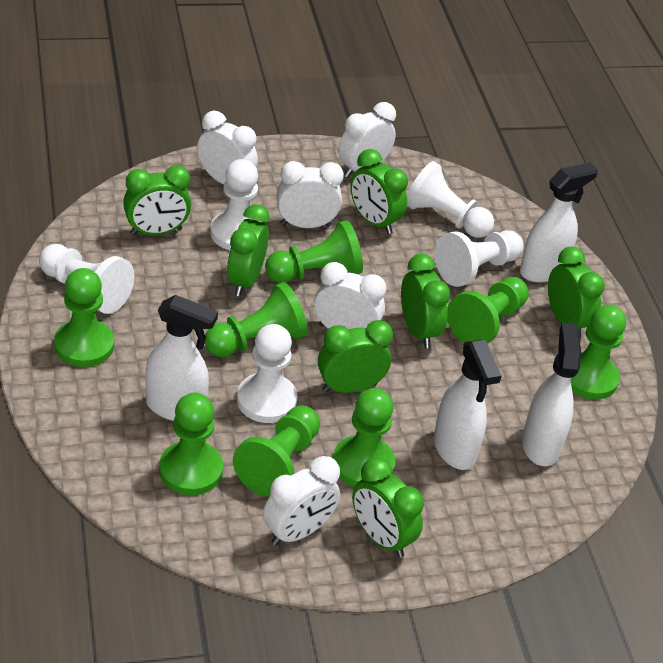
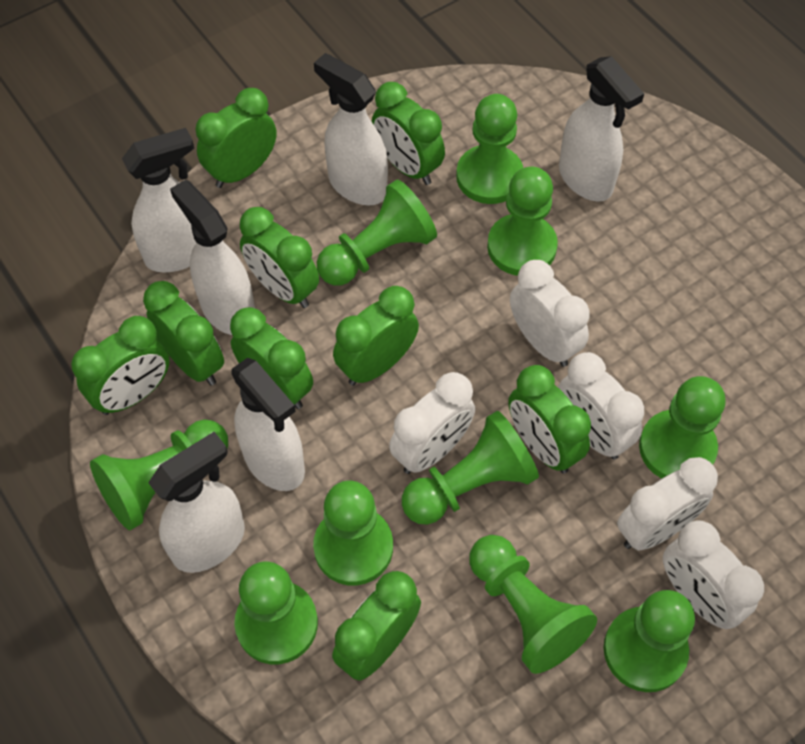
green clock: 7 -> 9
green pawn: 8 -> 10
white pawn: 5 -> 0
white spray bottle: 4 -> 6

